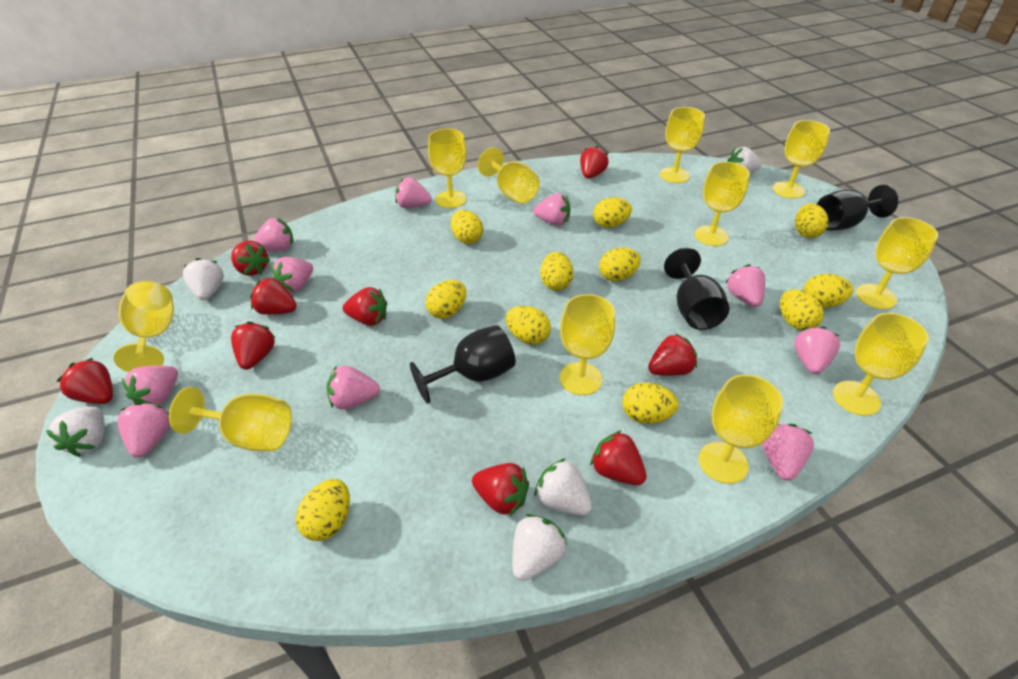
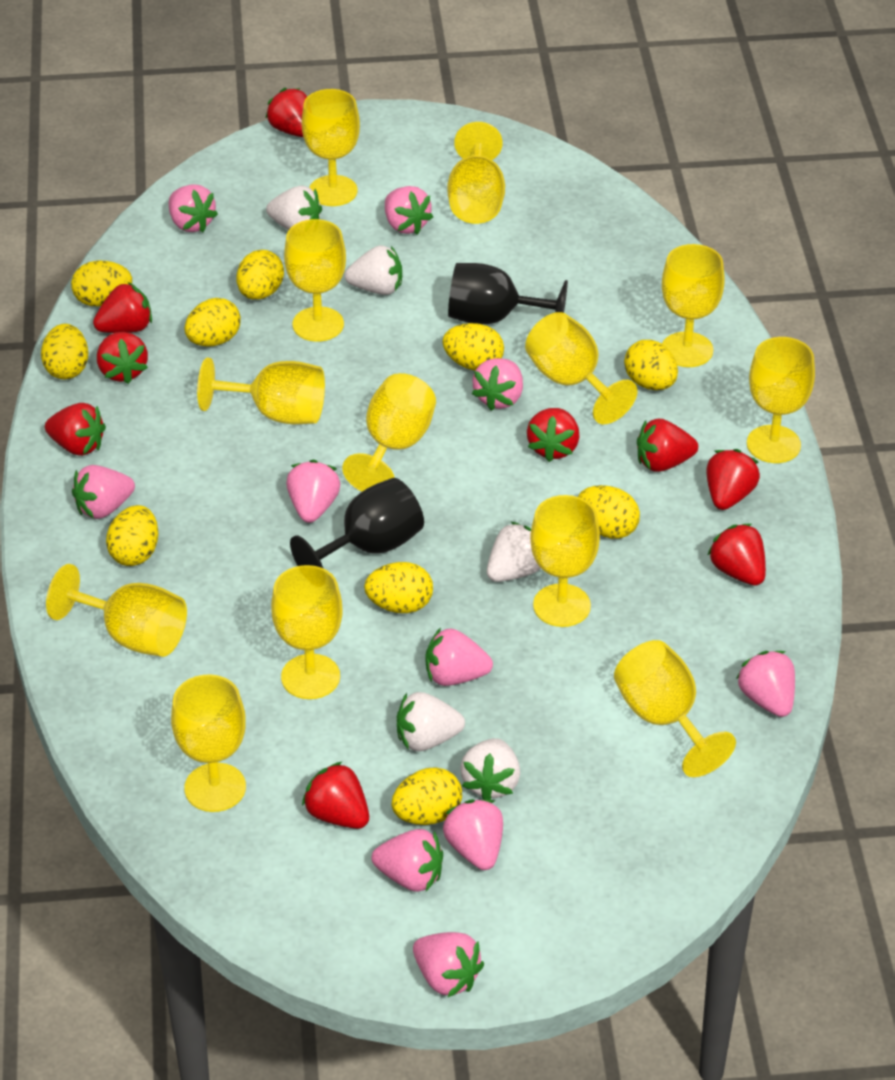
black goblet: 3 -> 2
yellow egg: 11 -> 10
yellow goblet: 11 -> 13

